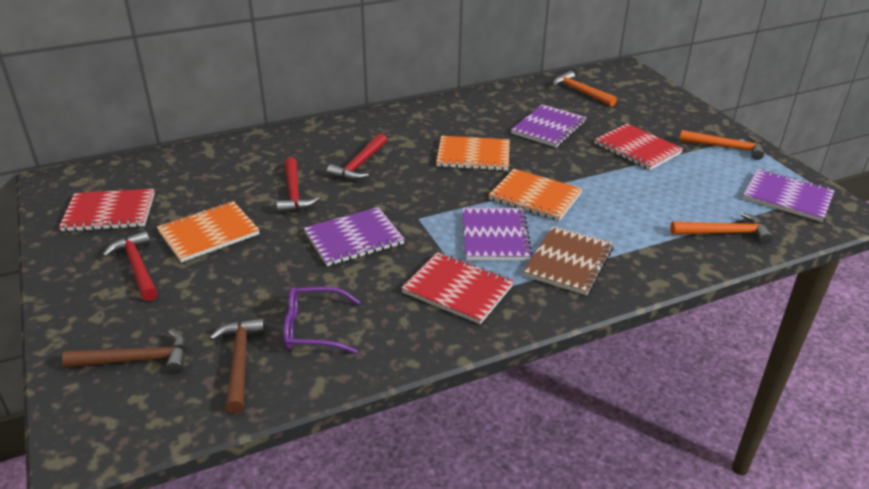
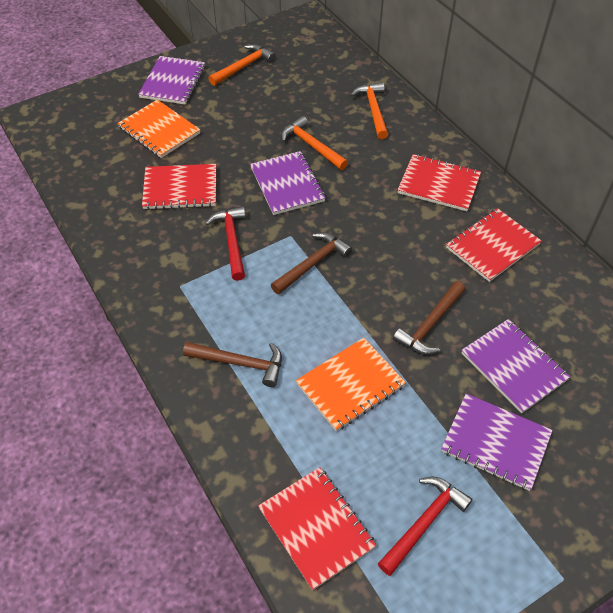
brown hammer: 2 -> 3
brown notebook: 1 -> 0
orange notebook: 3 -> 2
purple glasses: 1 -> 0
red hammer: 3 -> 2
red notebook: 3 -> 4

